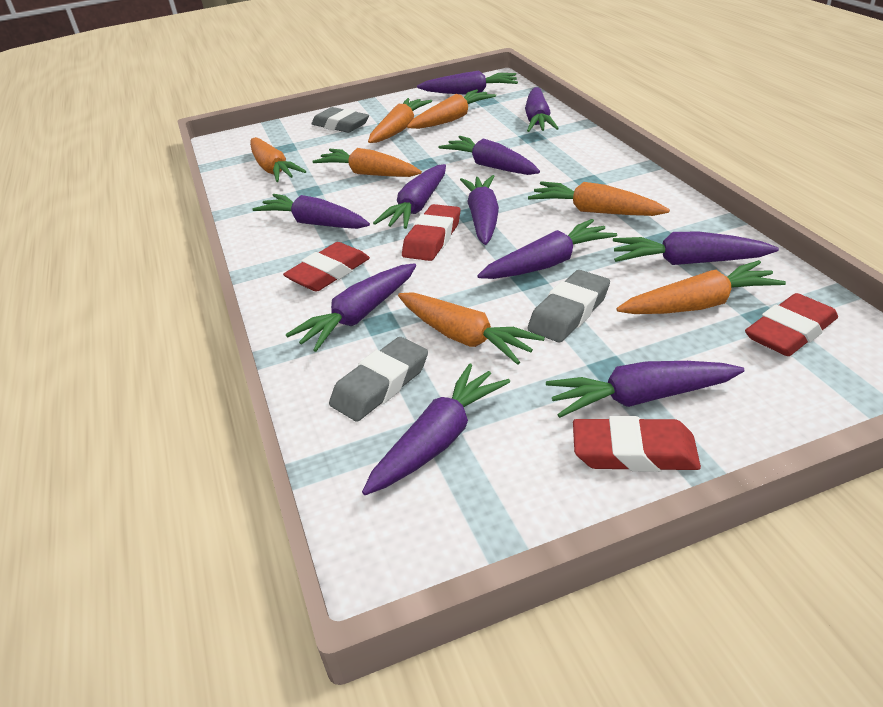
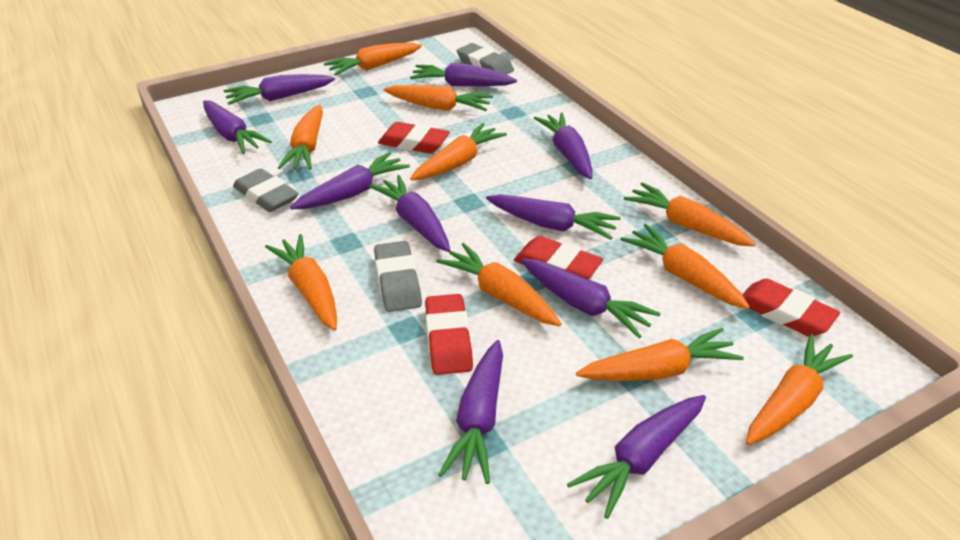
orange carrot: 7 -> 10
purple carrot: 11 -> 10

